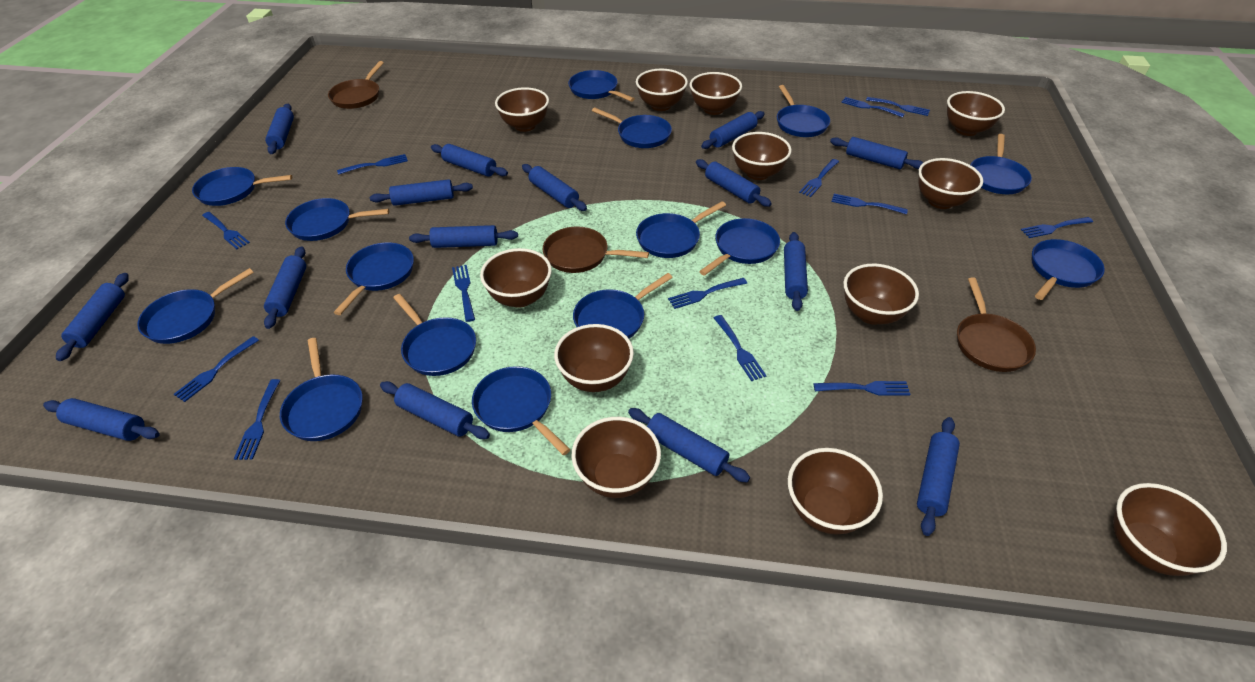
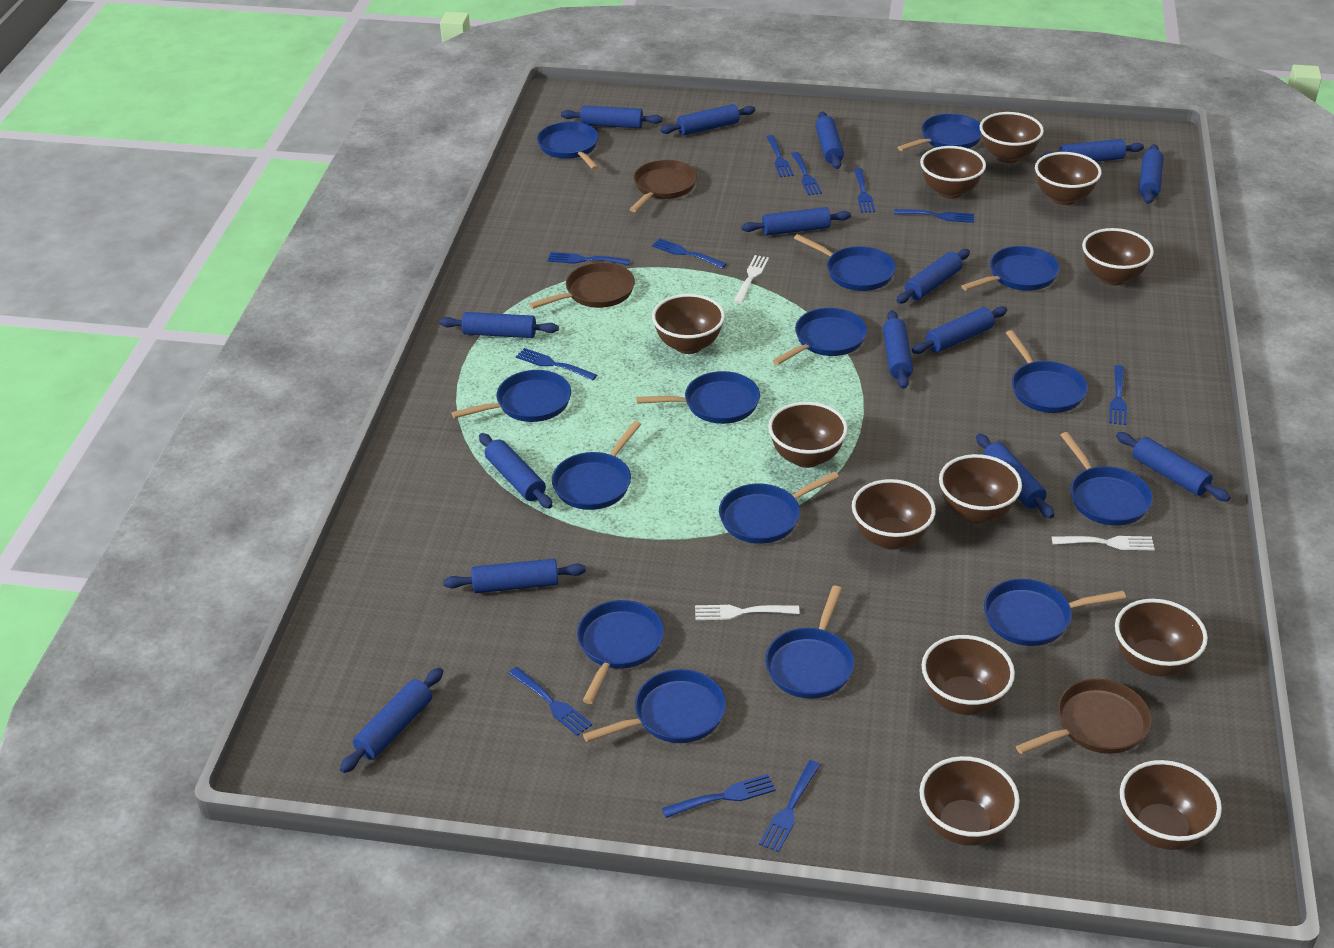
blue fork: 13 -> 11
white fork: 0 -> 3

